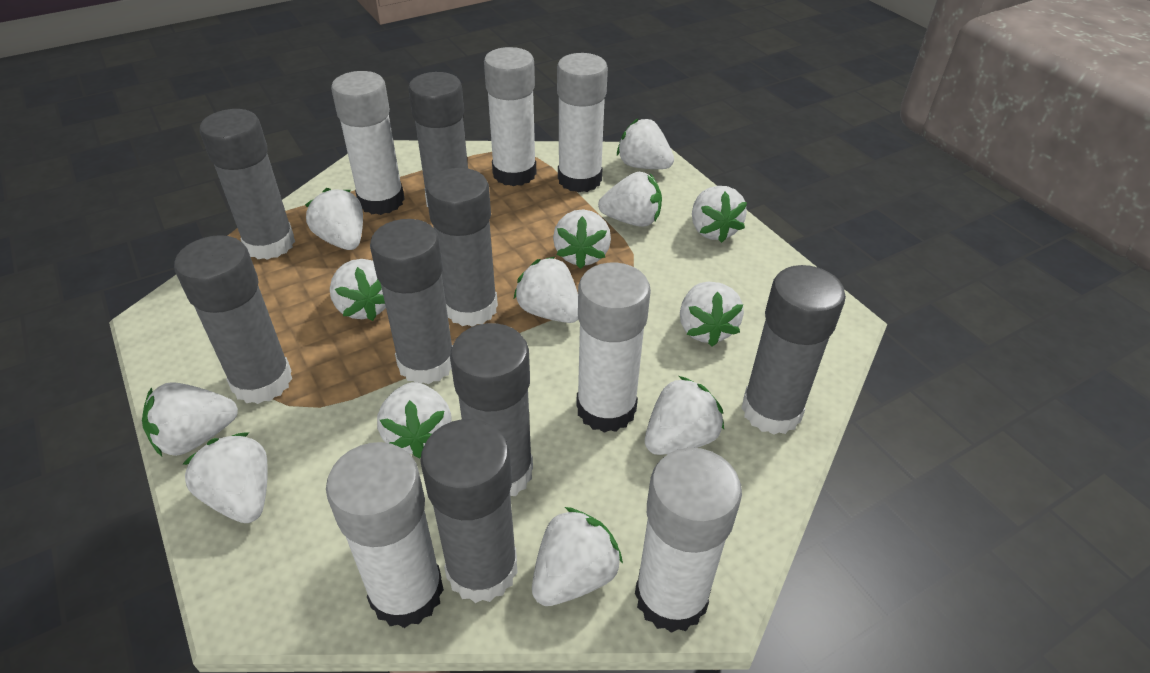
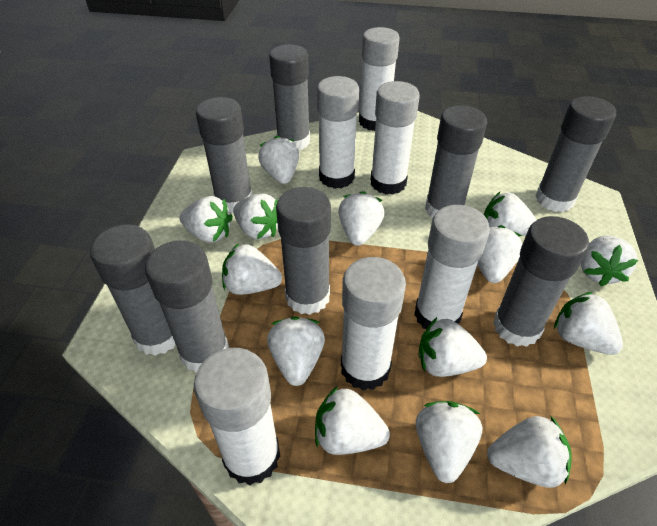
white strawberry: 13 -> 14

